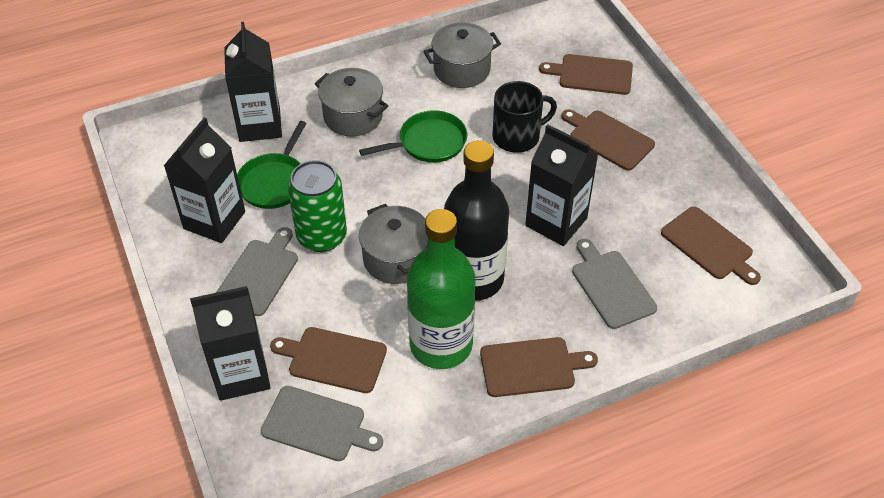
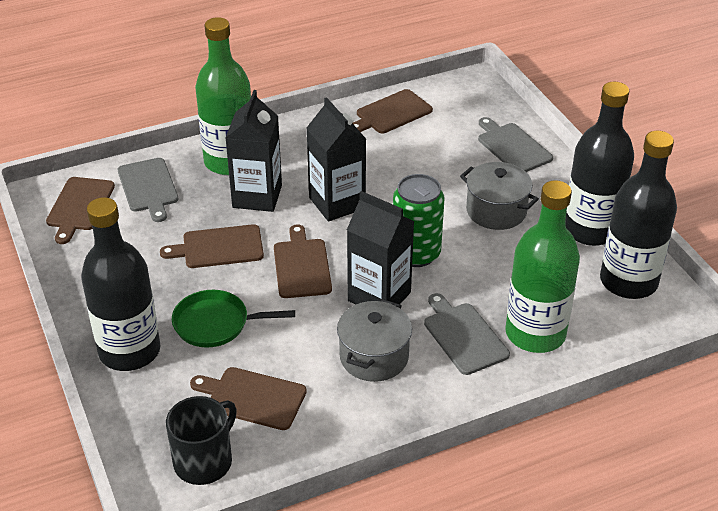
black bottle: 1 -> 3
black carton: 4 -> 3
green bottle: 1 -> 2
green pan: 2 -> 1
grey pot: 3 -> 2

